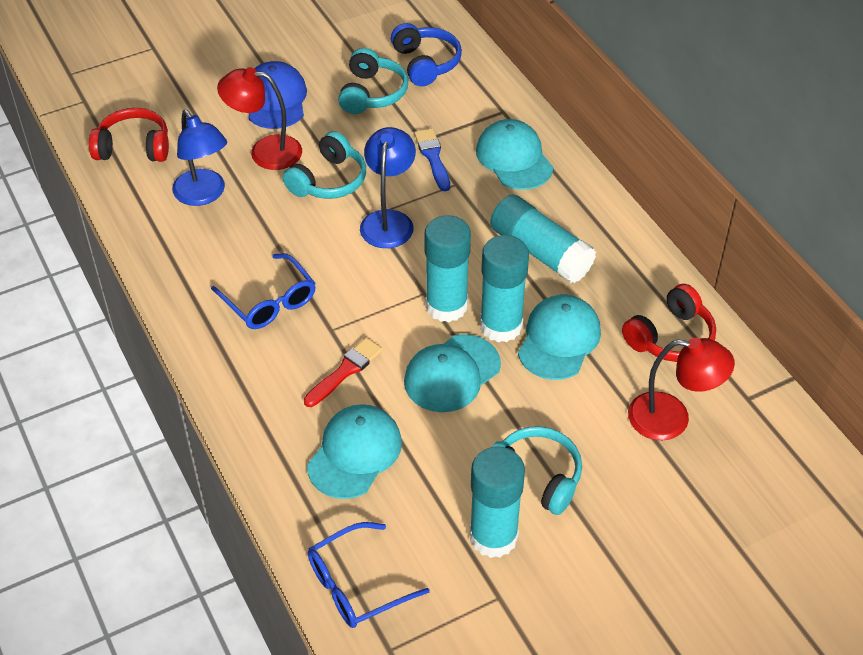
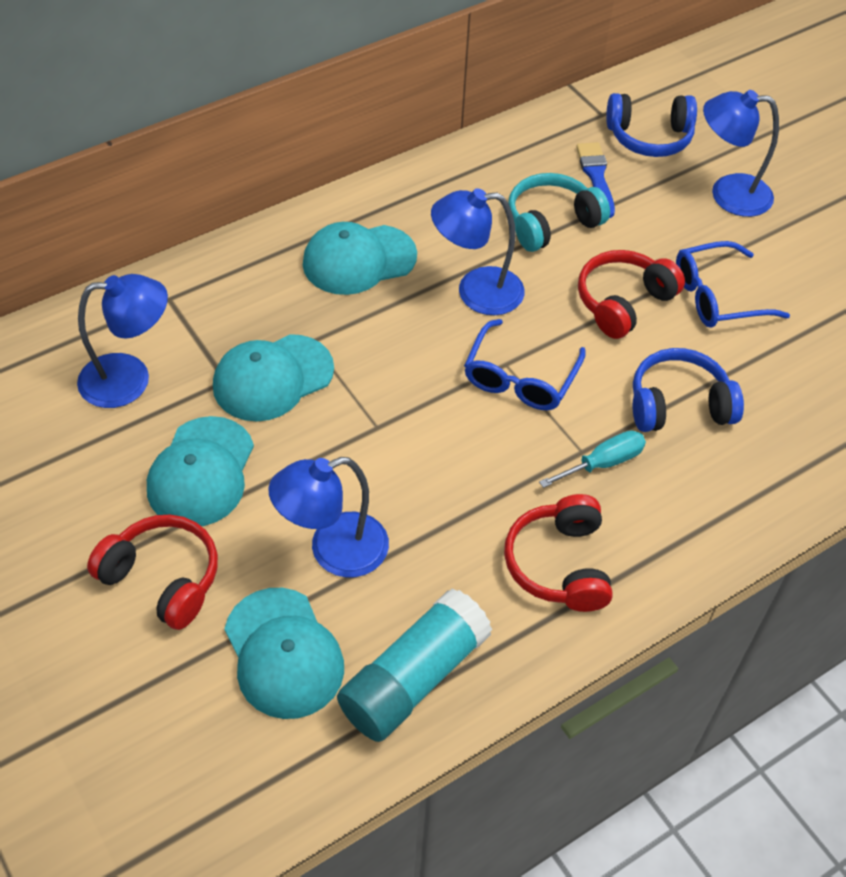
blue cap: 1 -> 0
blue headphones: 1 -> 2
blue lamp: 2 -> 4
red brush: 1 -> 0
red headphones: 2 -> 3
red lamp: 2 -> 0
turquoise glue stick: 4 -> 1
turquoise headphones: 3 -> 1
turquoise screwdriver: 0 -> 1

